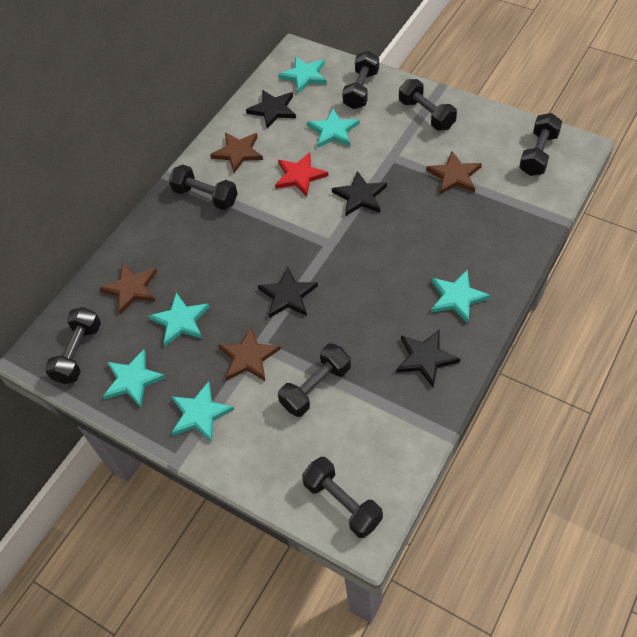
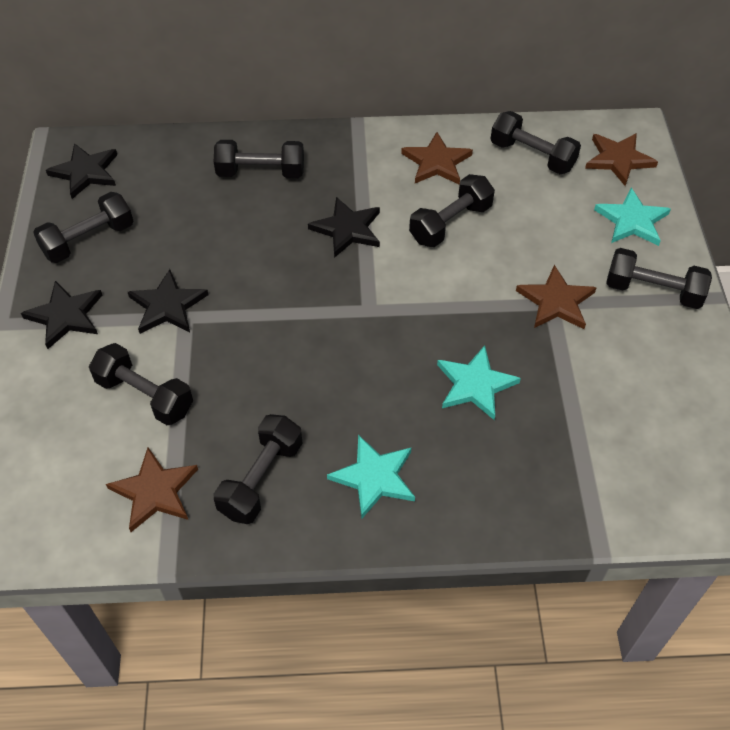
red star: 1 -> 0
turquoise star: 6 -> 3

